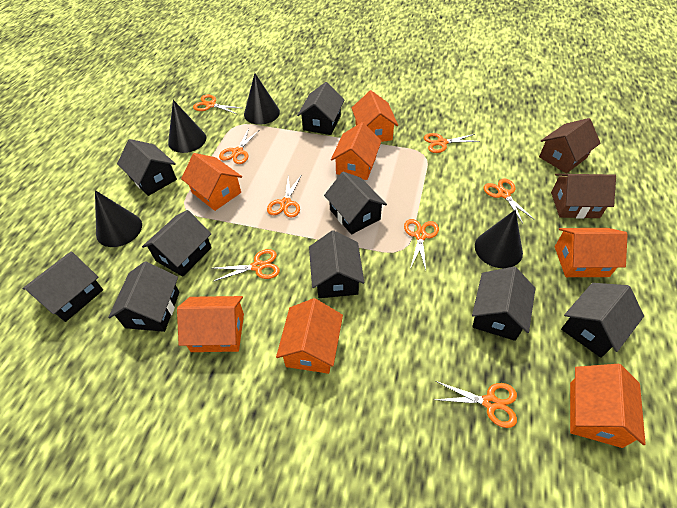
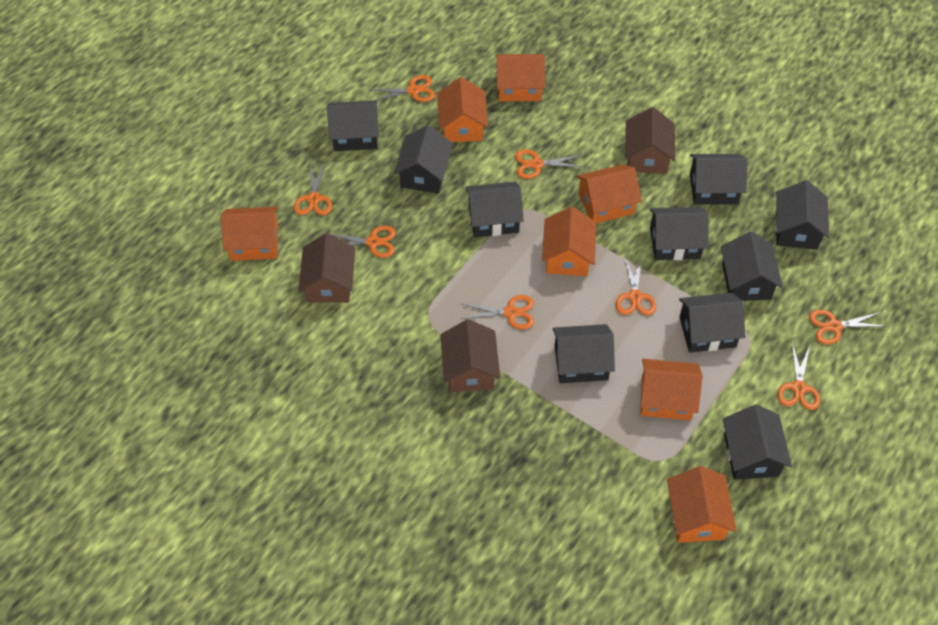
black cone: 4 -> 0
black house: 9 -> 10
brown house: 2 -> 3

